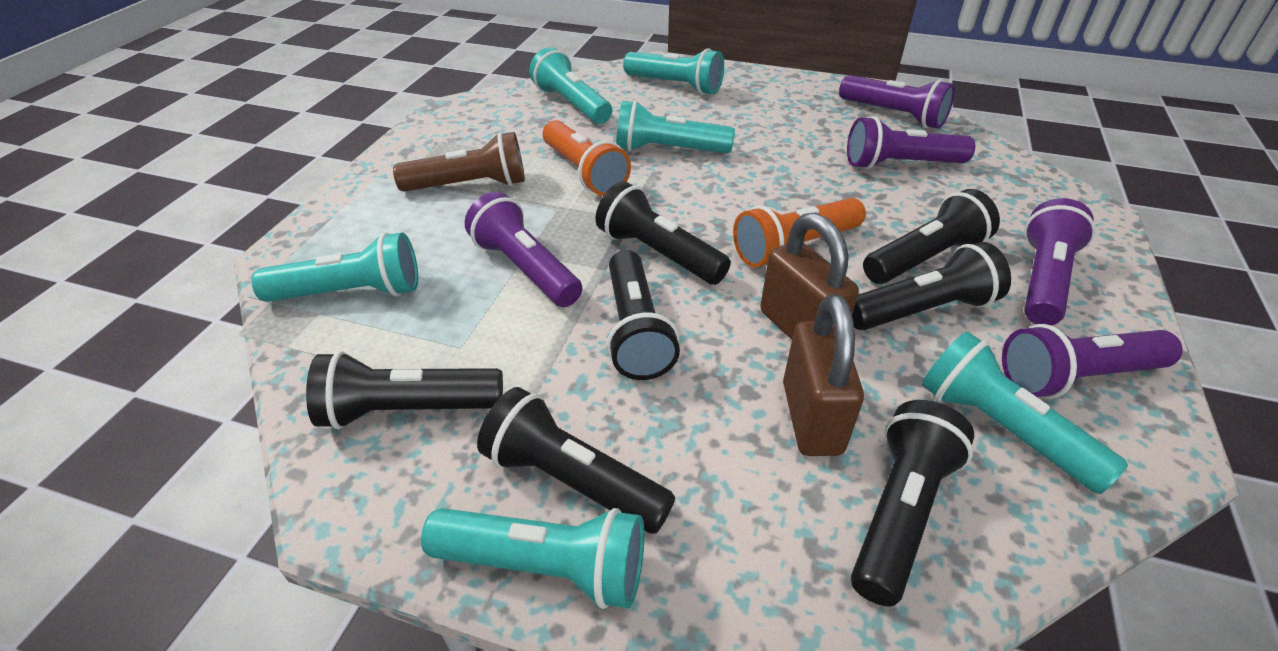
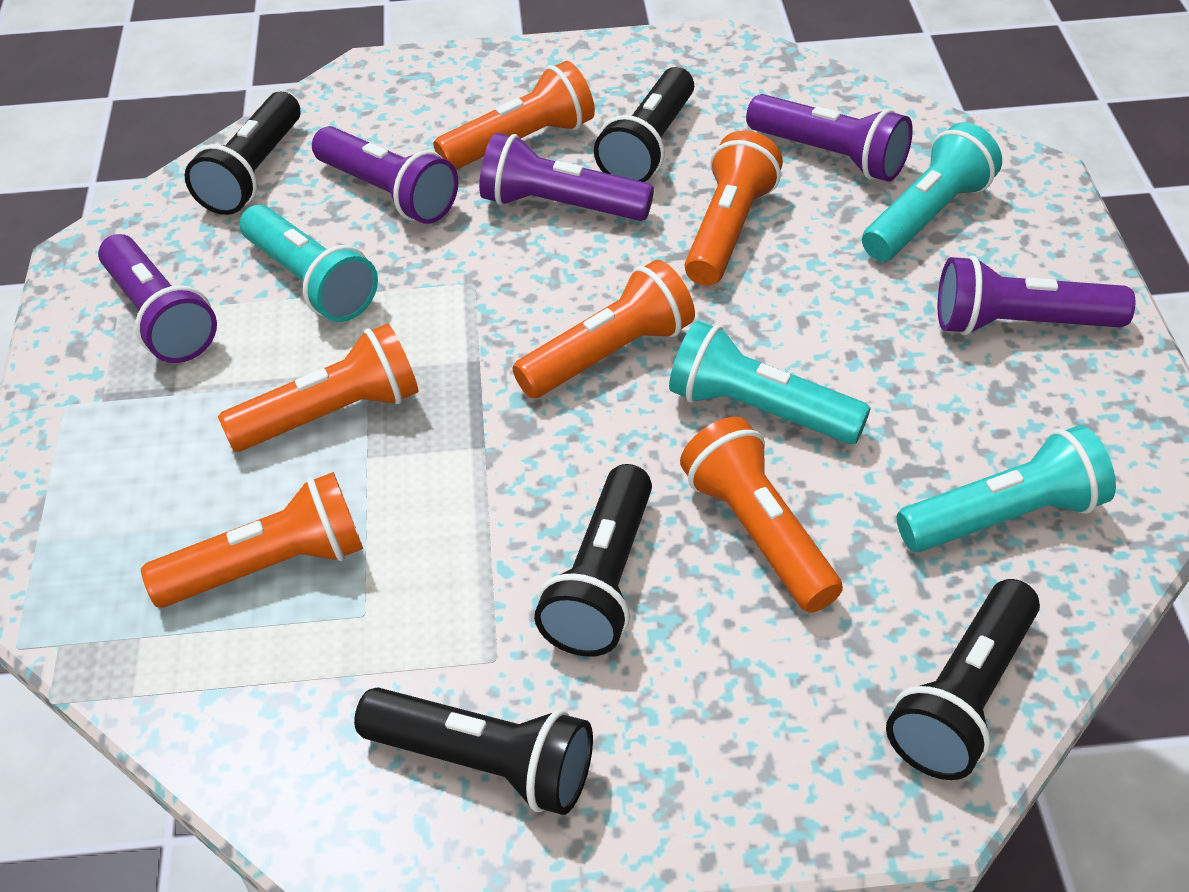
black flashlight: 7 -> 5
brown flashlight: 1 -> 0
brown padlock: 2 -> 0
orange flashlight: 2 -> 6
turquoise flashlight: 6 -> 4

